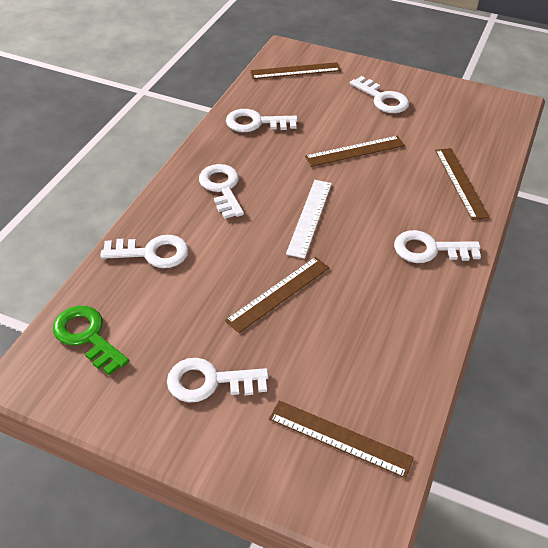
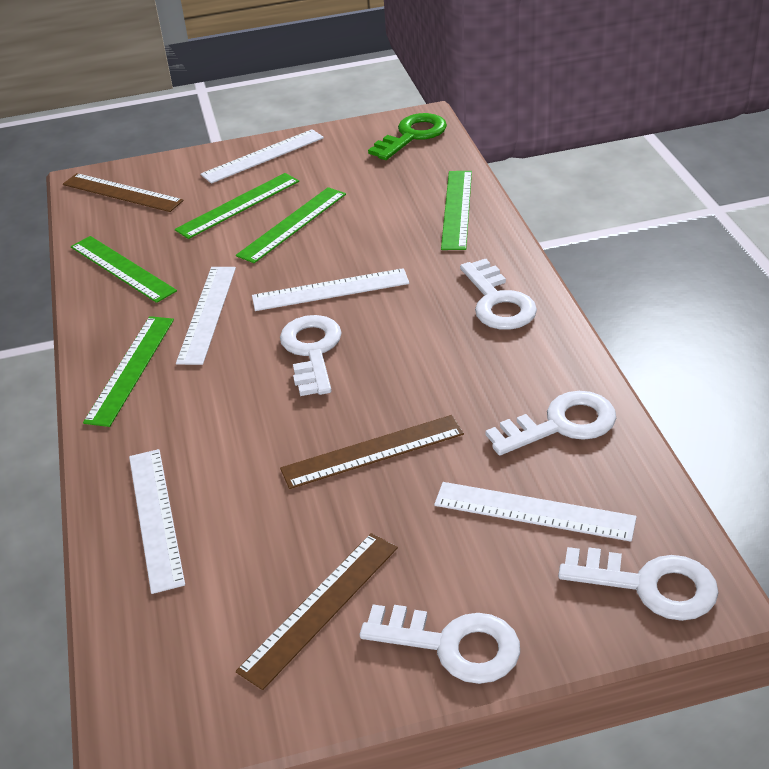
brown ruler: 5 -> 3
green ruler: 0 -> 5
white key: 6 -> 5
white ruler: 1 -> 5

